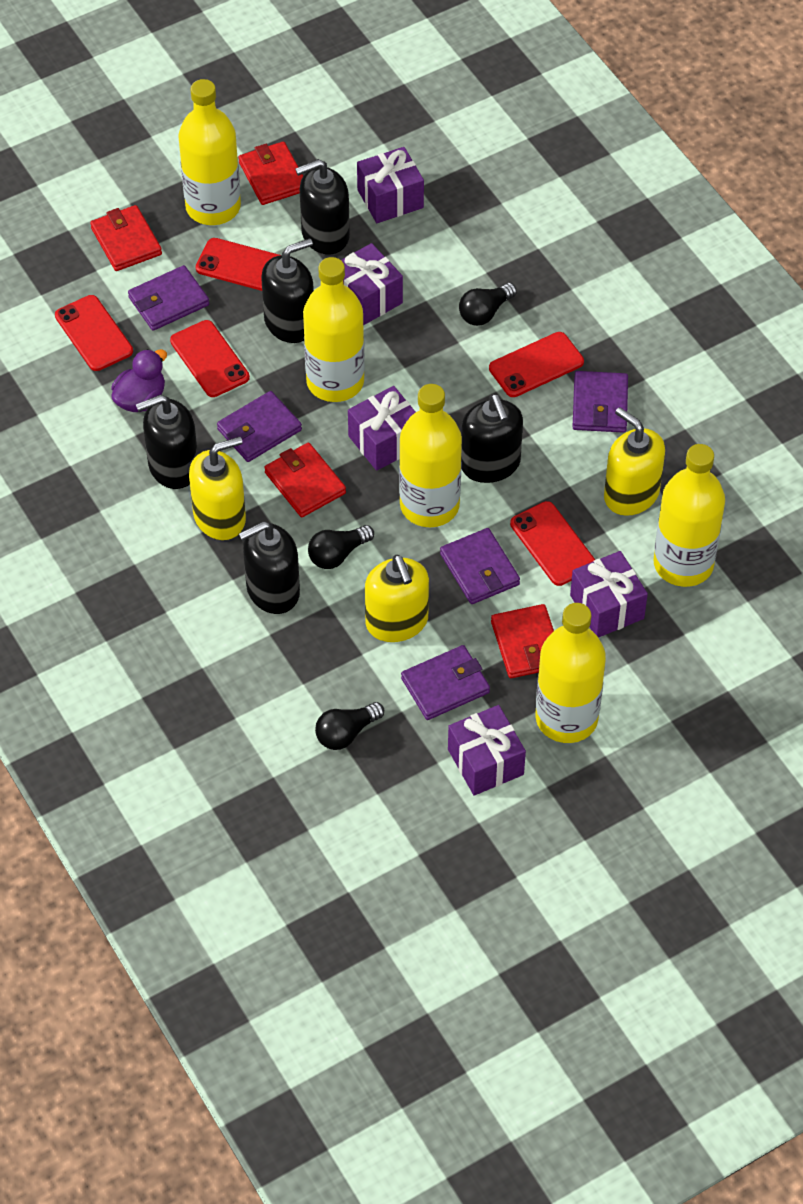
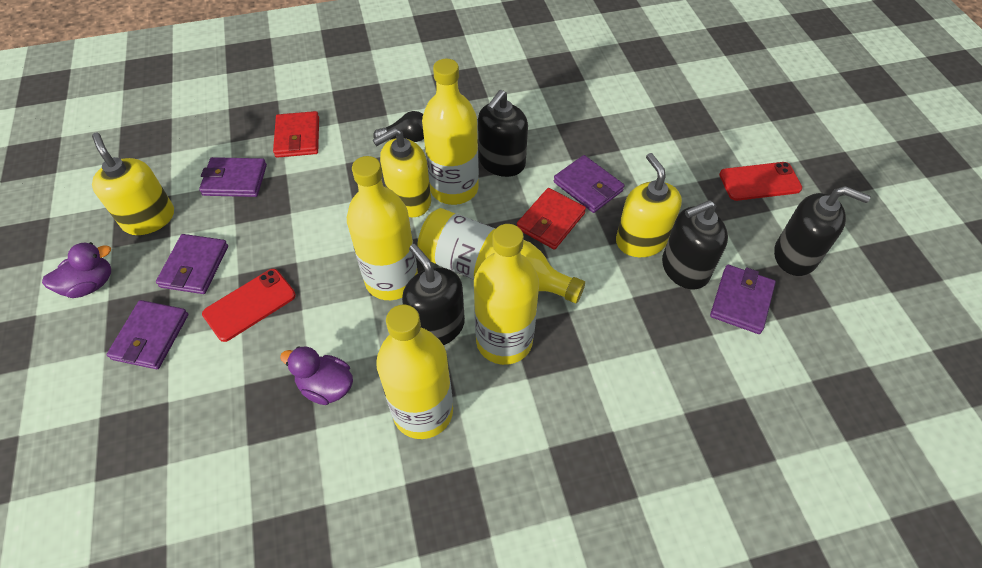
black light bulb: 3 -> 1
black soap dispenser: 5 -> 4
purple duck: 1 -> 2
purple gift: 5 -> 0
red phone: 5 -> 2
red wallet: 4 -> 2

